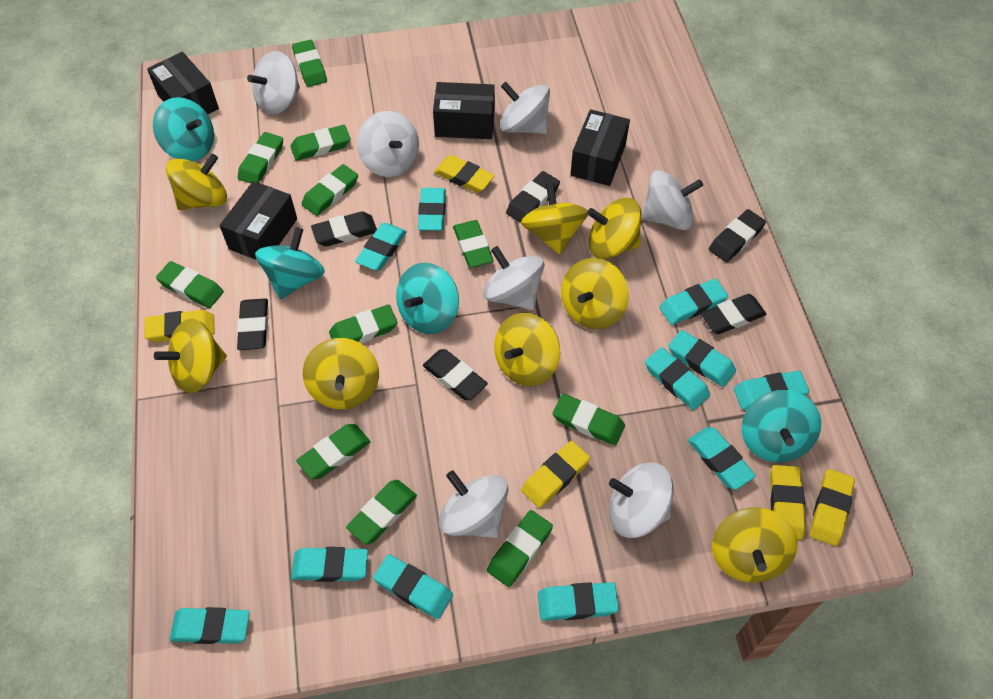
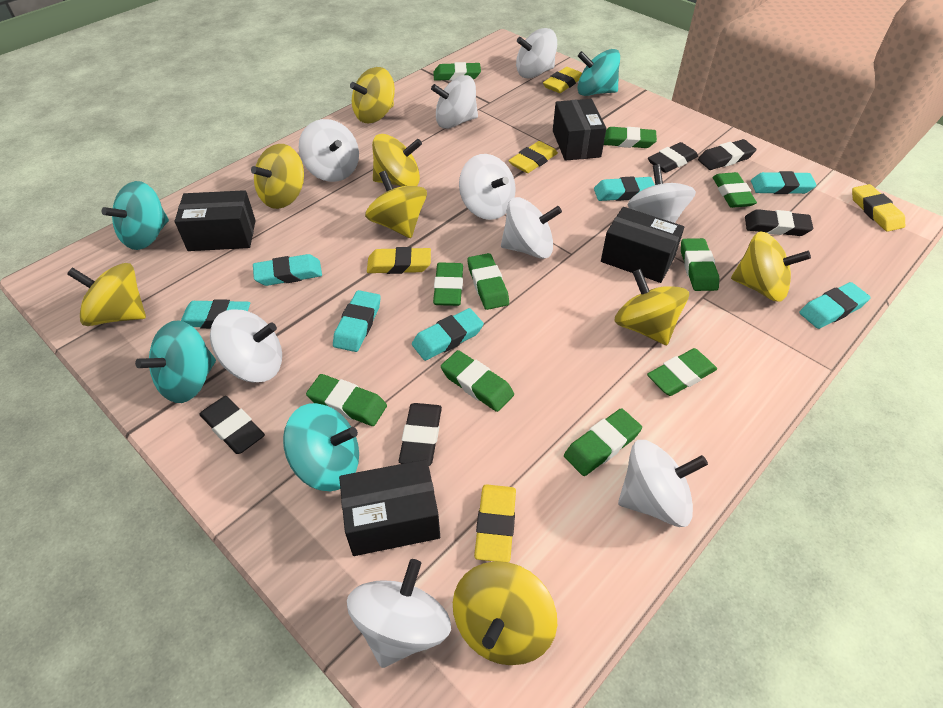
black eraser: 6 -> 5
green eraser: 11 -> 10
turquoise eraser: 11 -> 7
white spinning top: 7 -> 9

